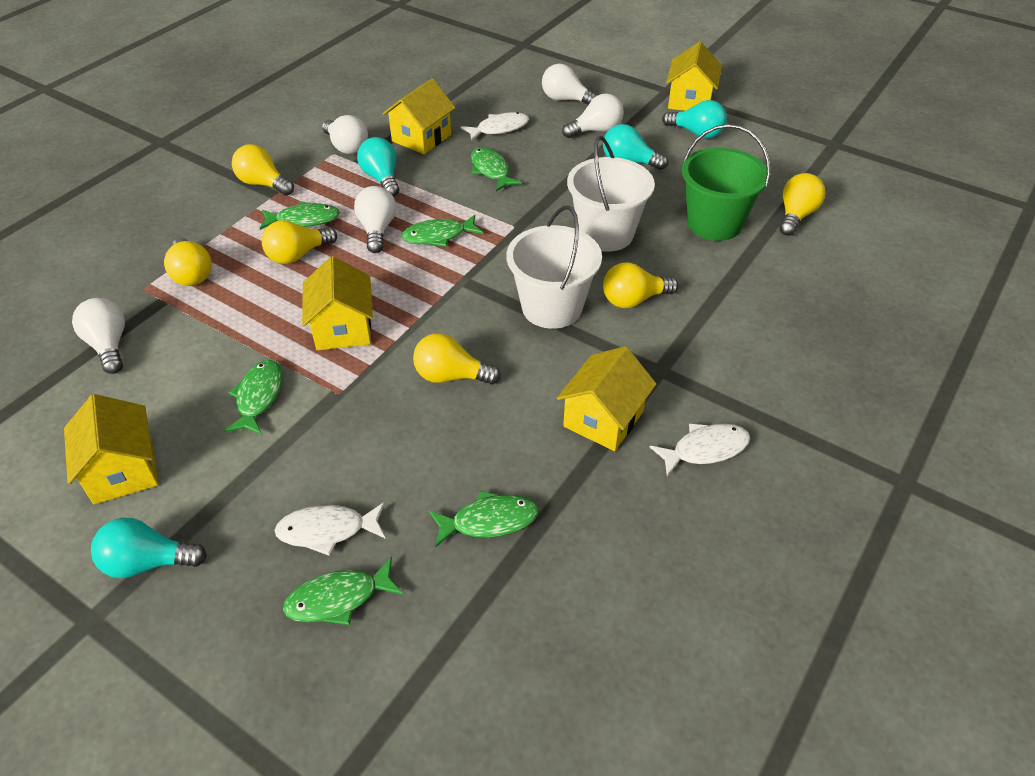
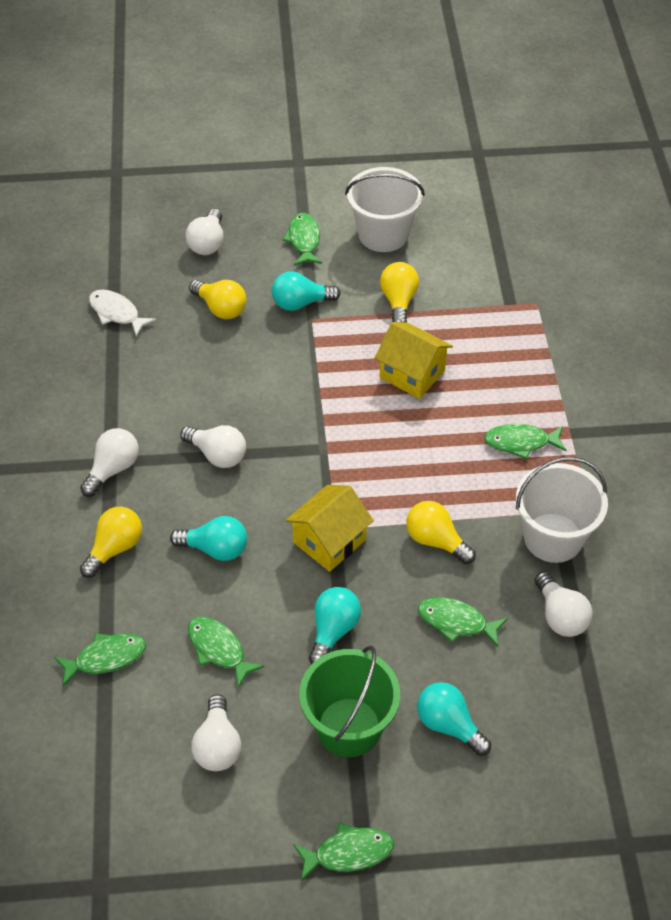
white fish: 3 -> 1
yellow house: 5 -> 2
yellow light bulb: 6 -> 4

